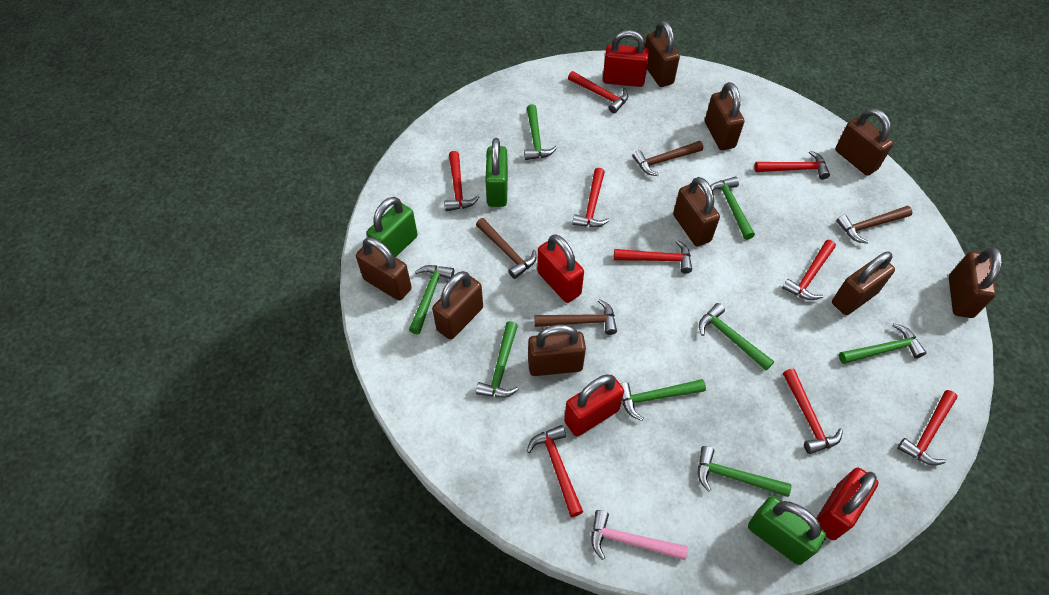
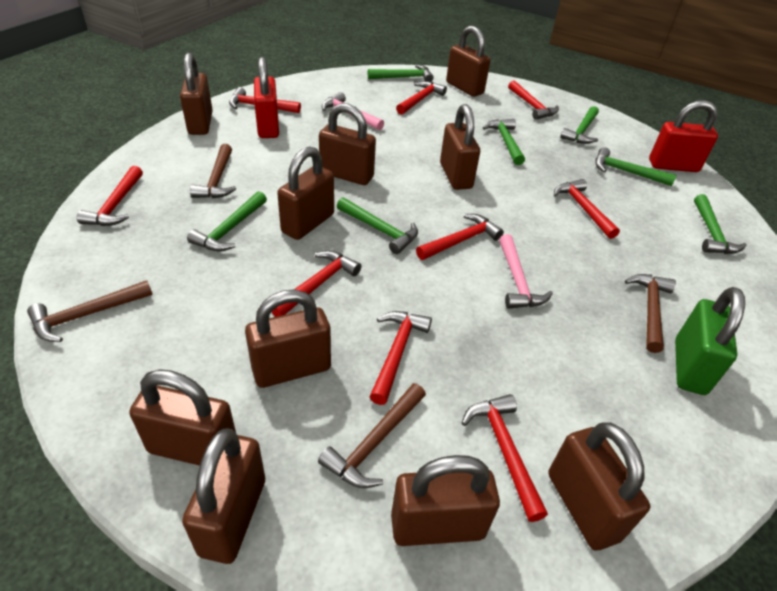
brown padlock: 9 -> 10
green hammer: 8 -> 7
green padlock: 3 -> 1
pink hammer: 1 -> 2
red padlock: 4 -> 2

